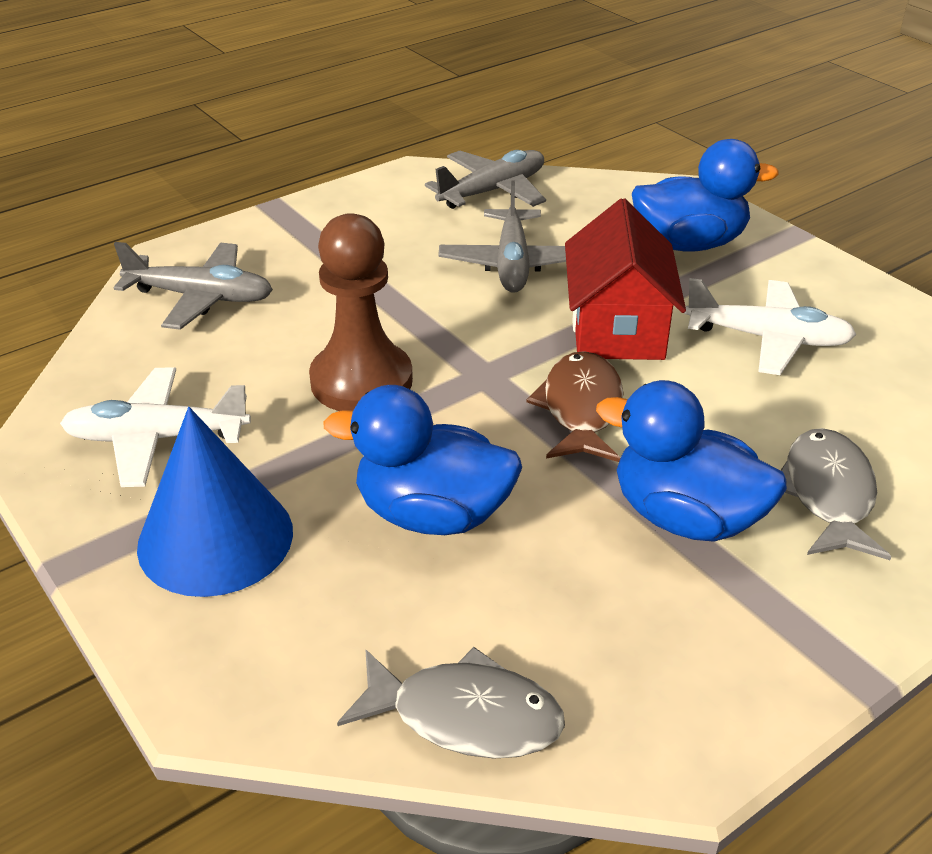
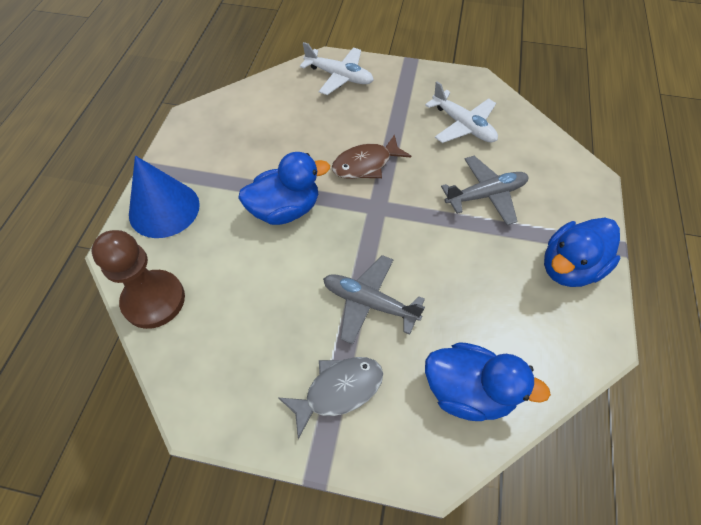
grey fish: 2 -> 1
grey plane: 3 -> 2
red house: 1 -> 0

